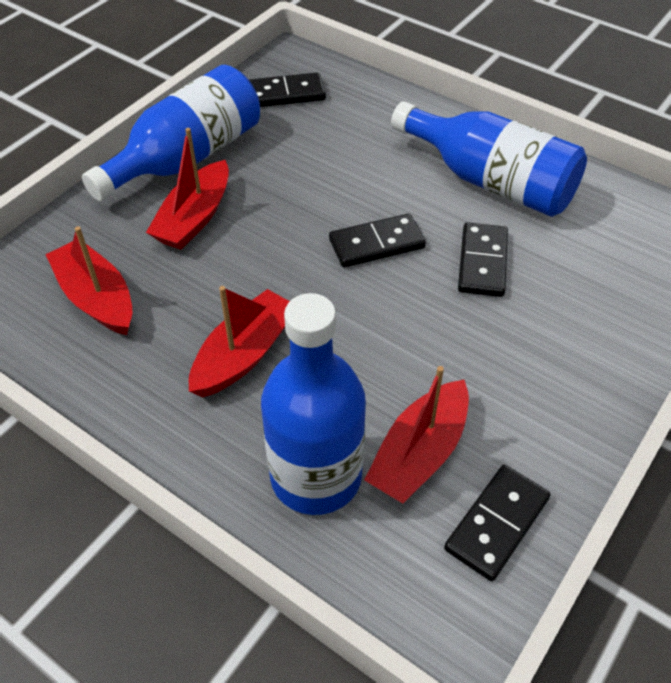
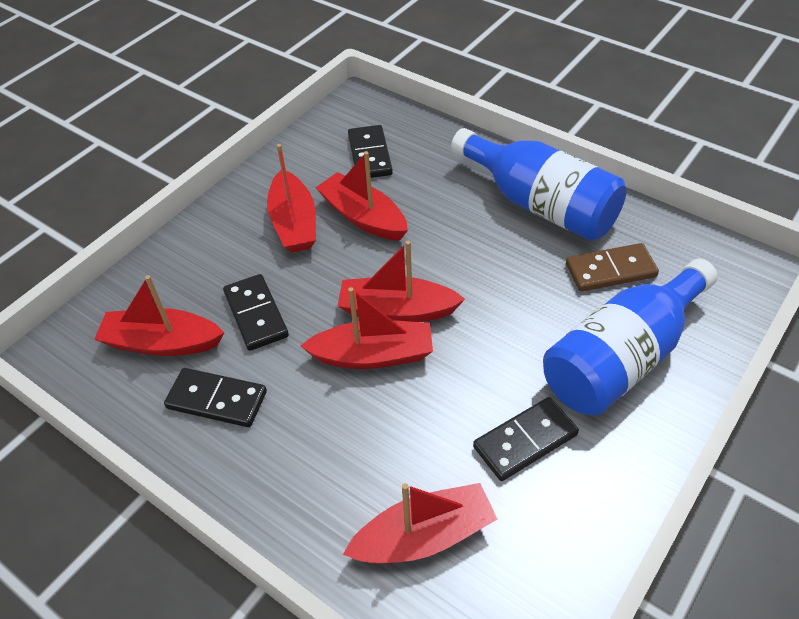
blue bottle: 3 -> 2
brown domino: 0 -> 1
red boat: 4 -> 6

